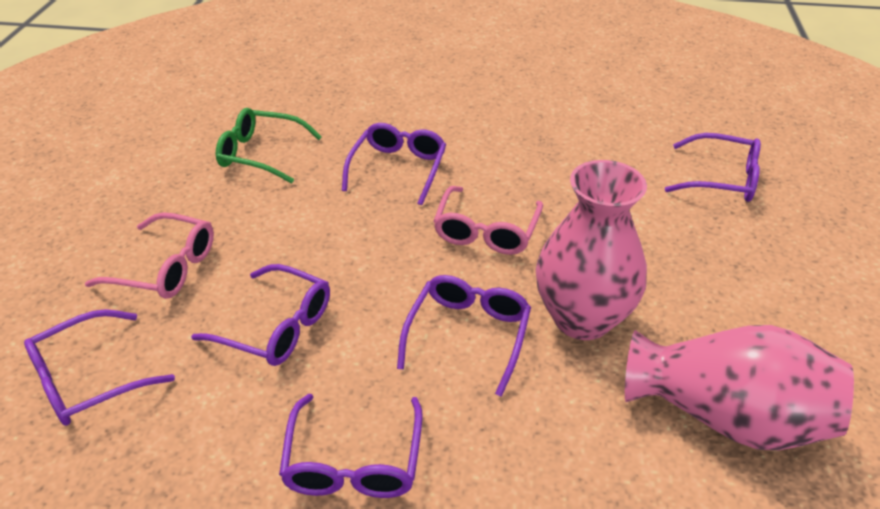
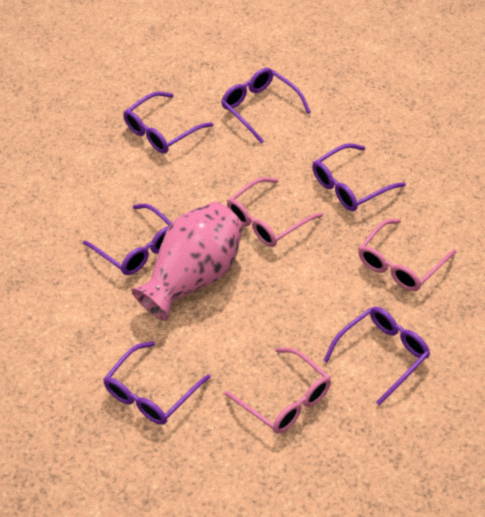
green glasses: 1 -> 0
pink glasses: 2 -> 3
pink vase: 2 -> 1

